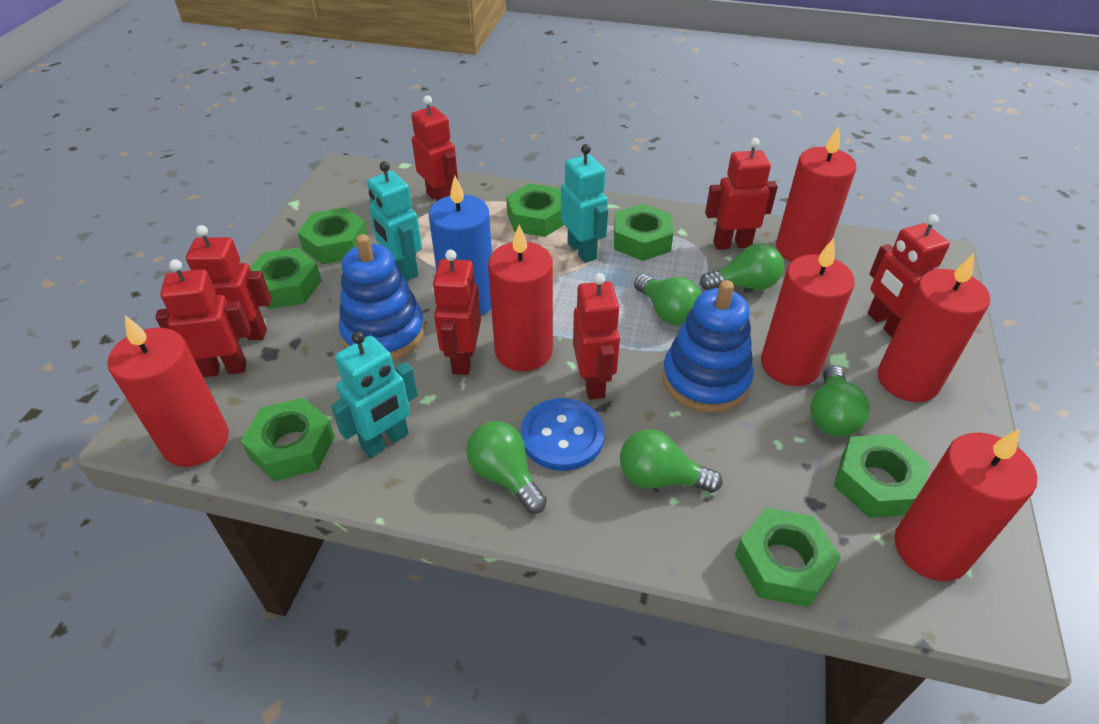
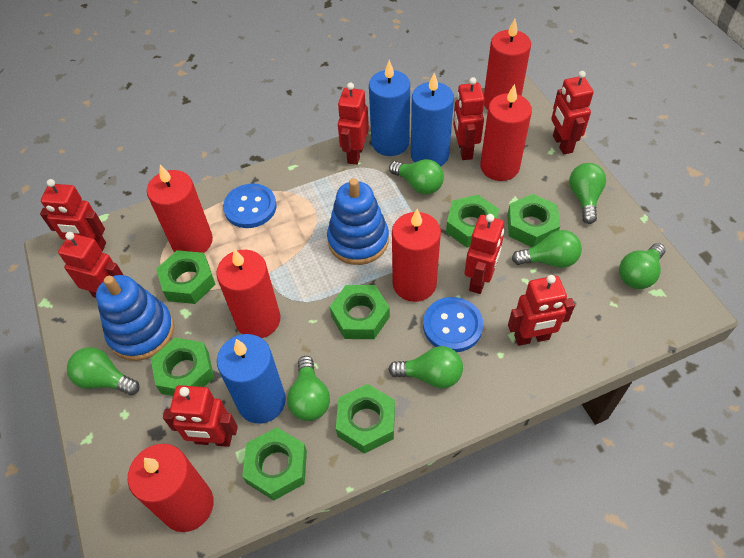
blue button: 1 -> 2
blue candle: 1 -> 3
green light bulb: 5 -> 7
red robot: 7 -> 8
turquoise robot: 3 -> 0

